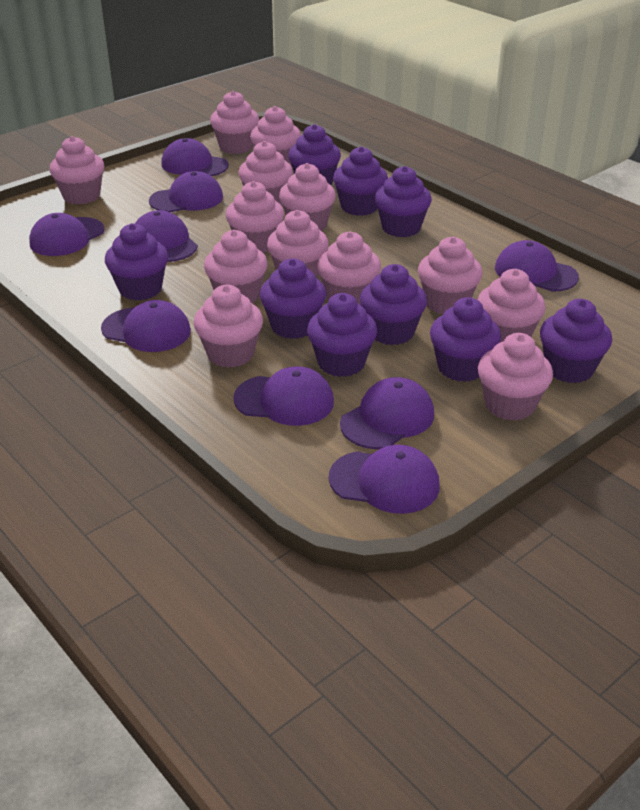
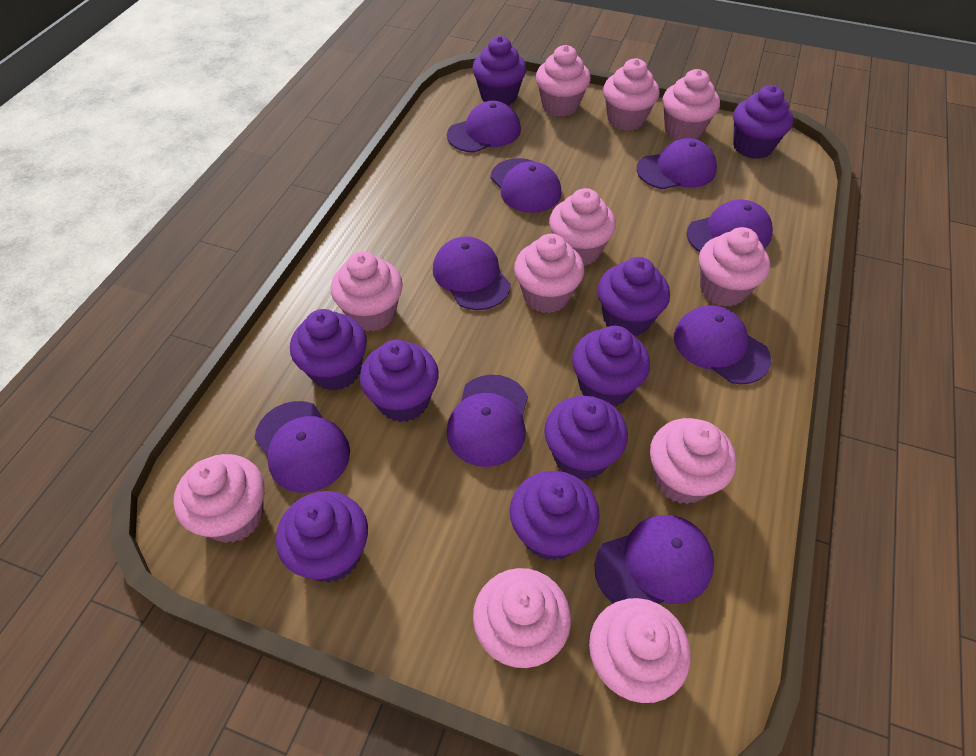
pink cupcake: 13 -> 11

